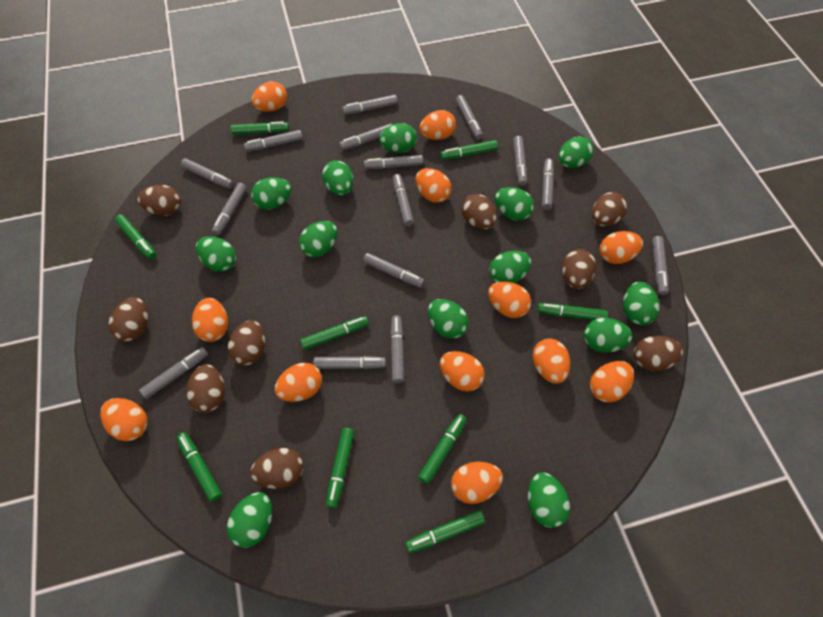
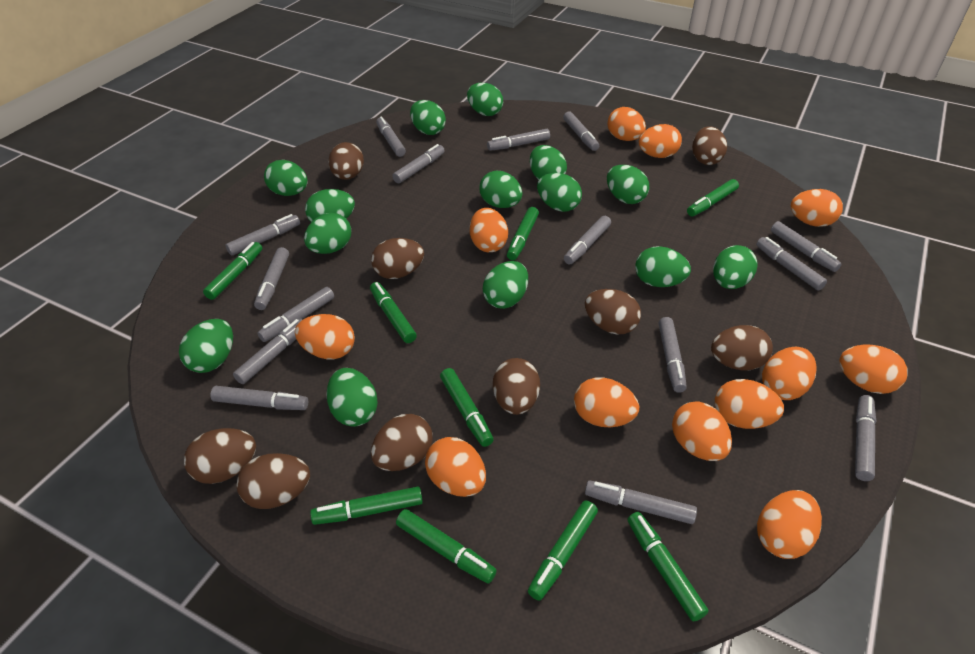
green egg: 13 -> 14

